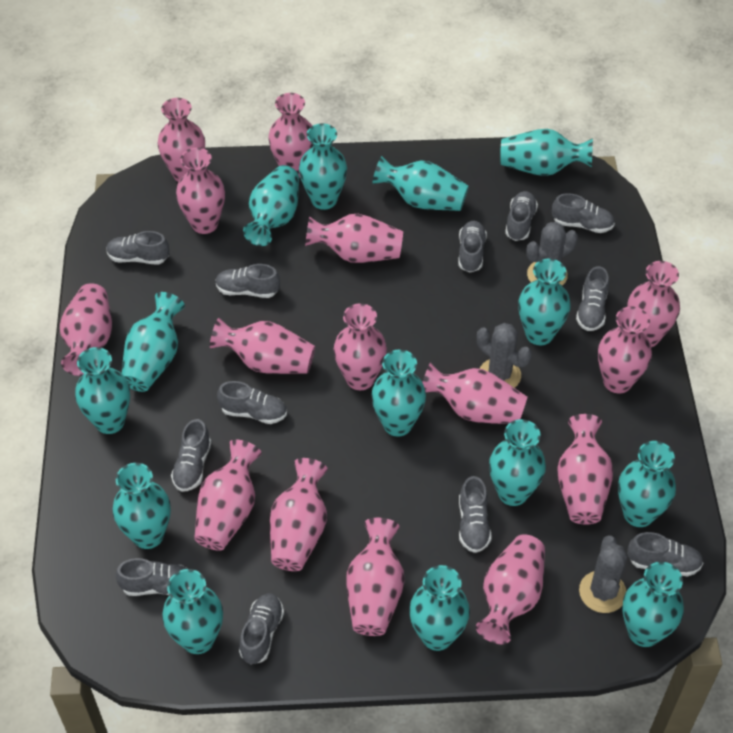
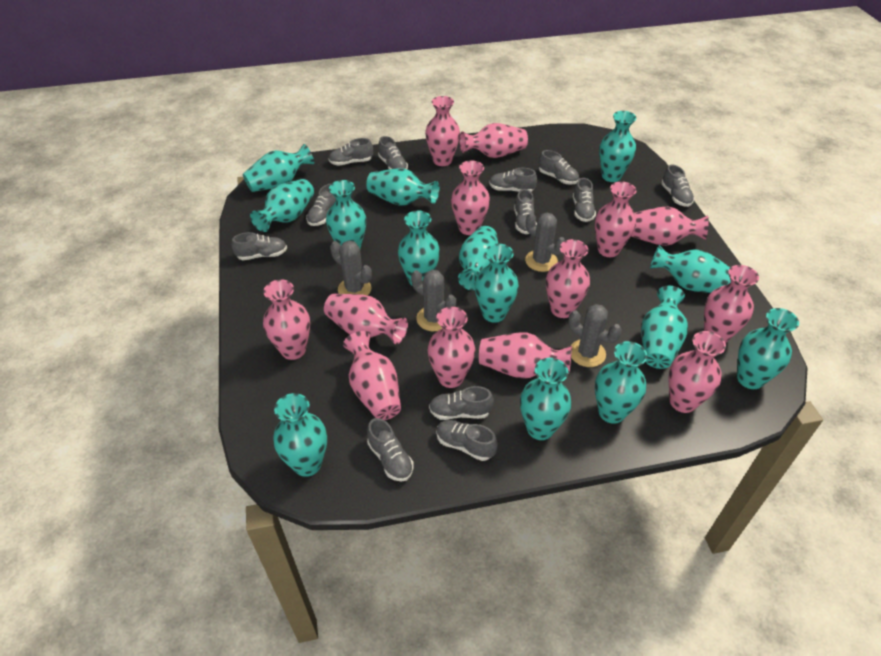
grey cactus: 3 -> 4
pink vase: 15 -> 13

